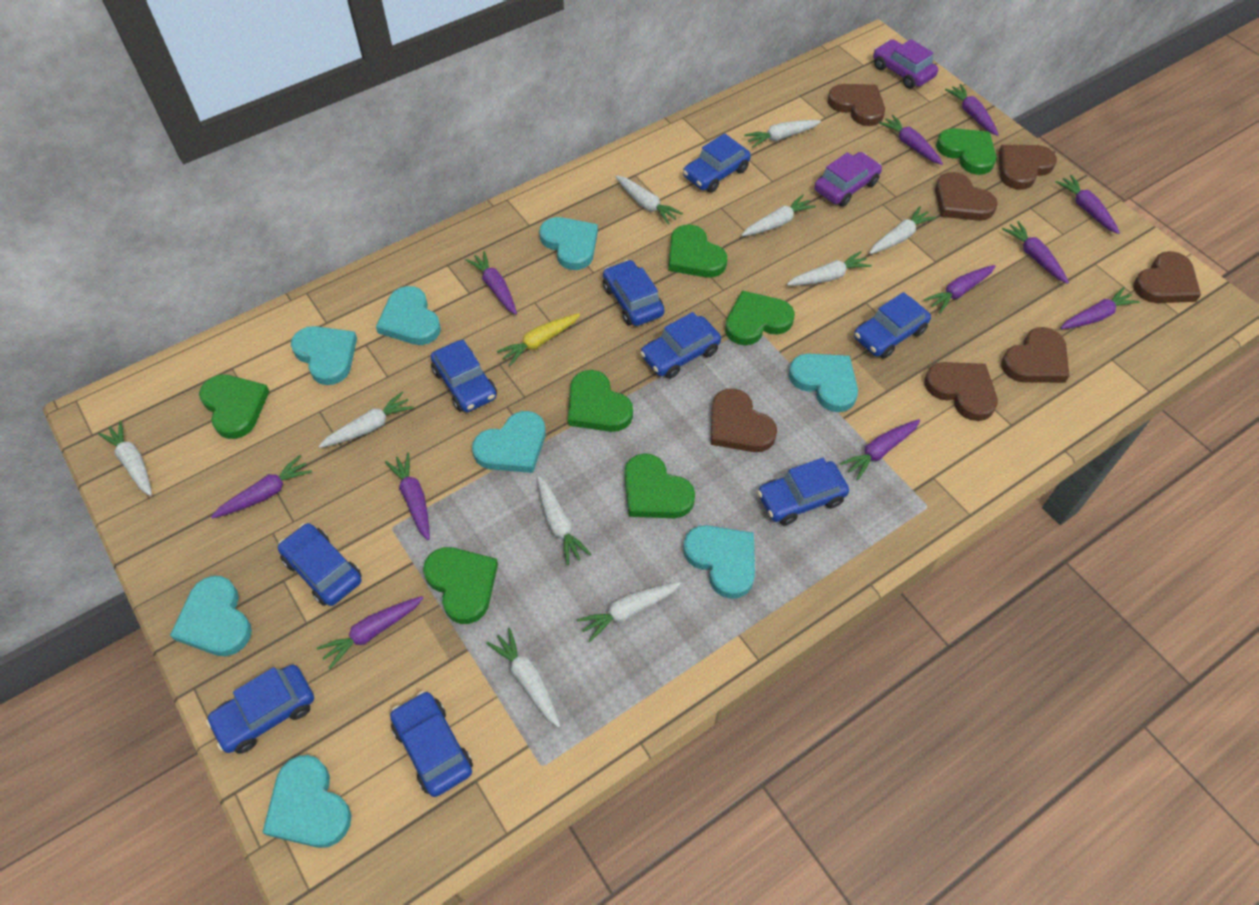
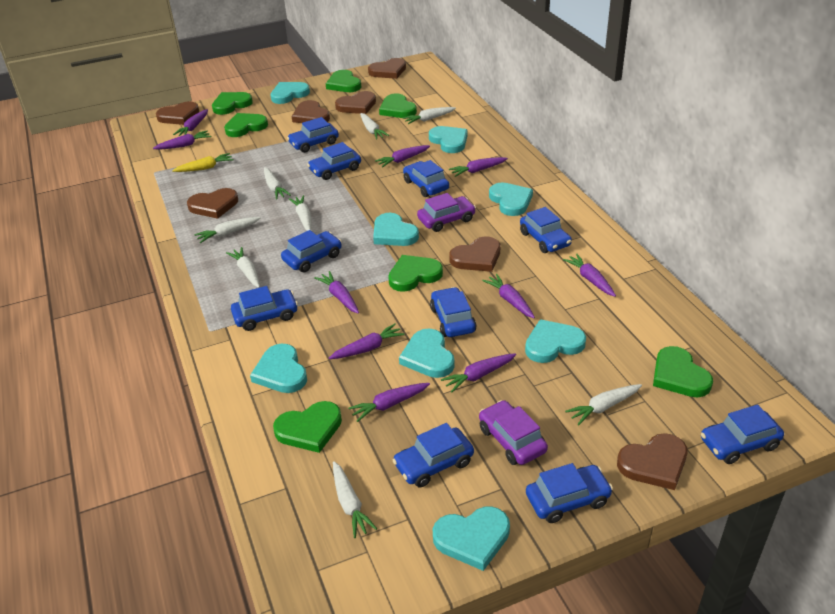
blue car: 9 -> 10
purple carrot: 11 -> 10
white carrot: 10 -> 8

